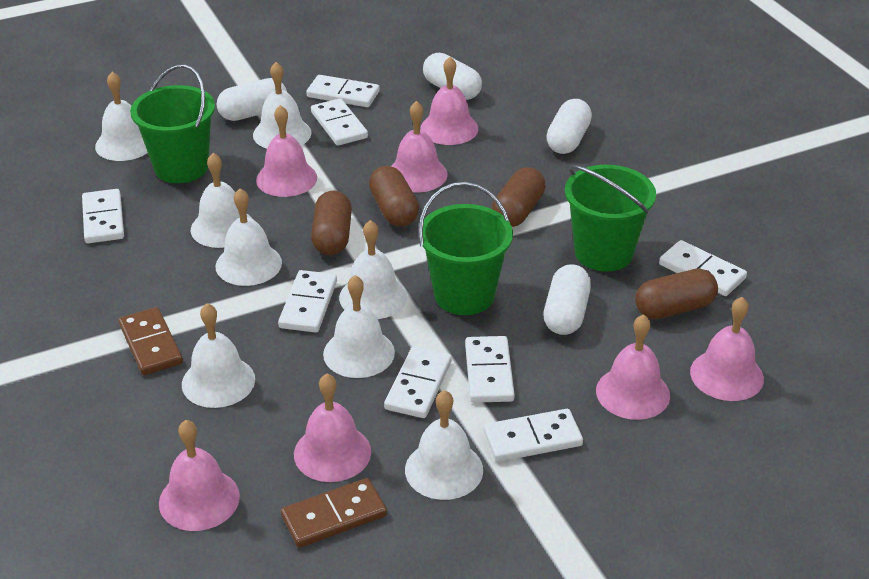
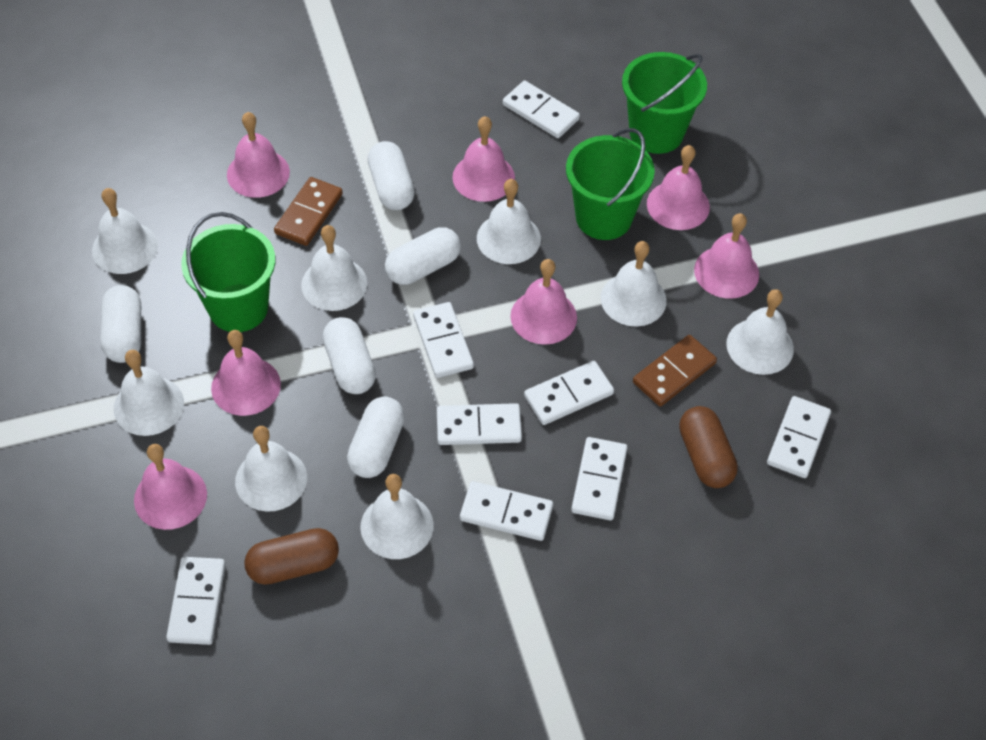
brown capsule: 4 -> 2
white capsule: 4 -> 5

